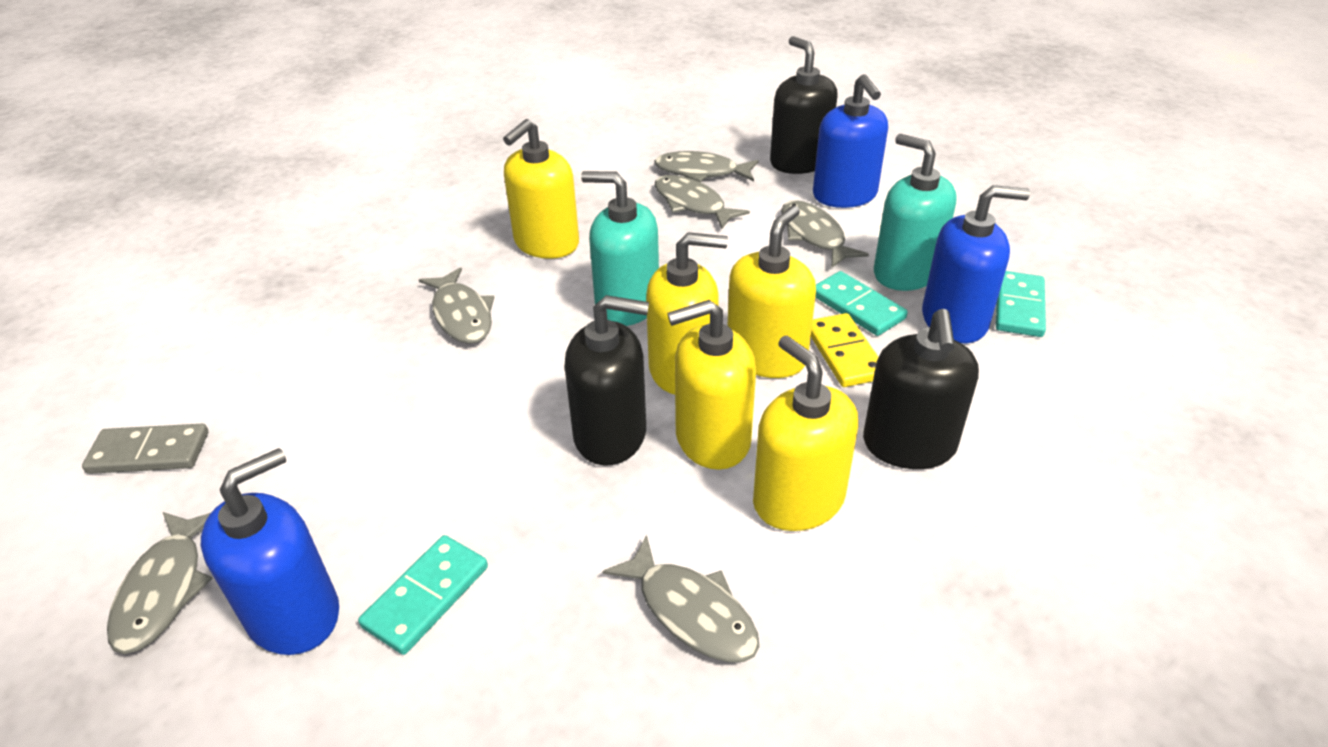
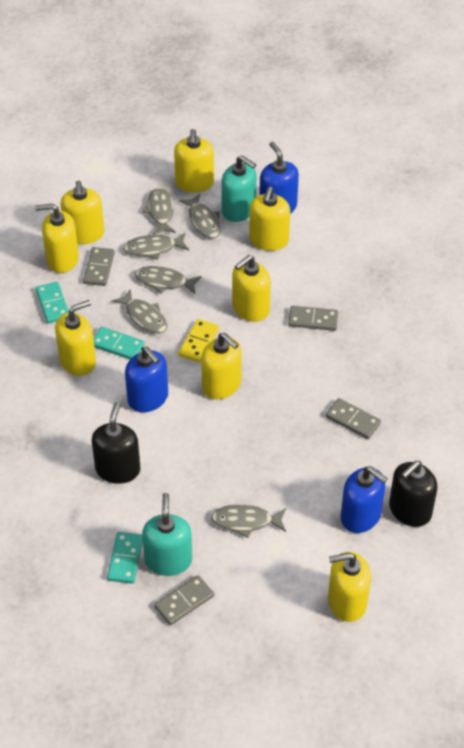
black soap dispenser: 3 -> 2
grey domino: 1 -> 4
yellow soap dispenser: 5 -> 8

